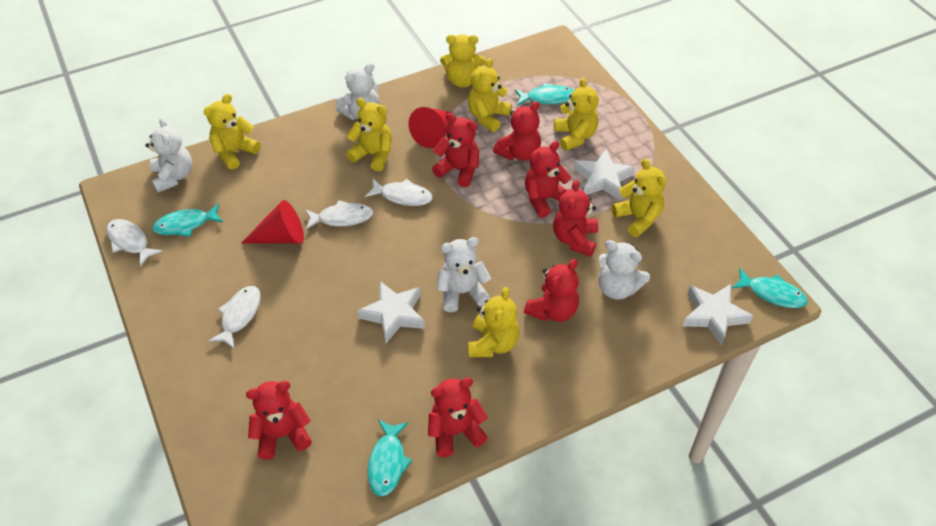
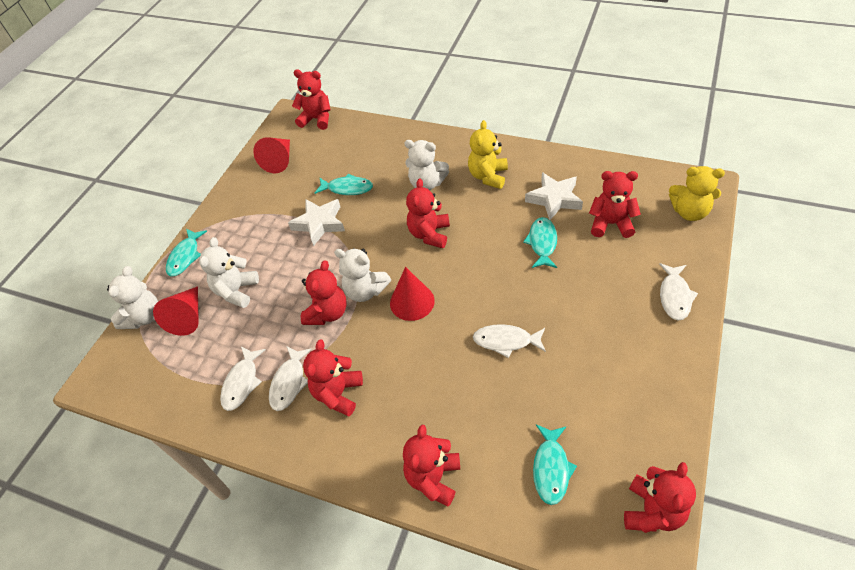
red cone: 2 -> 3
white star: 3 -> 2
yellow teddy bear: 7 -> 2

